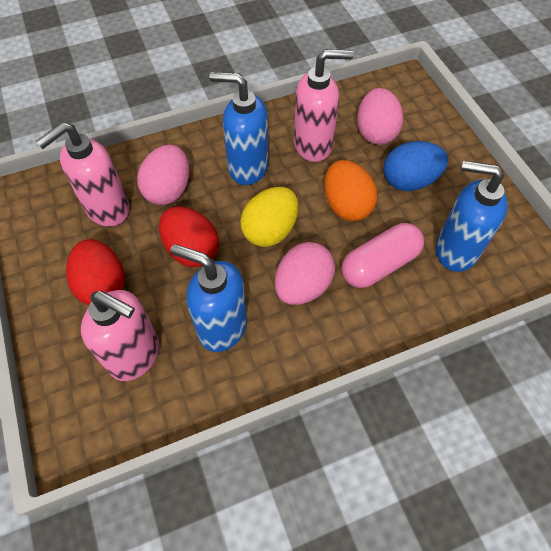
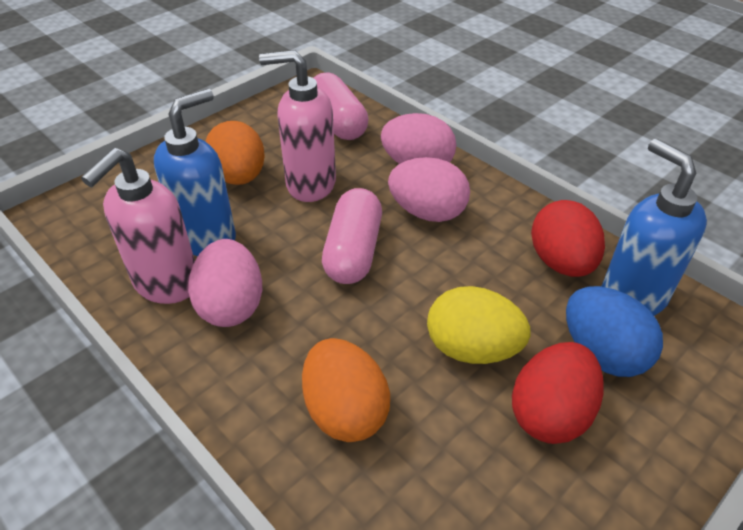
blue soap dispenser: 3 -> 2
orange egg: 1 -> 2
pink capsule: 1 -> 2
pink soap dispenser: 3 -> 2

